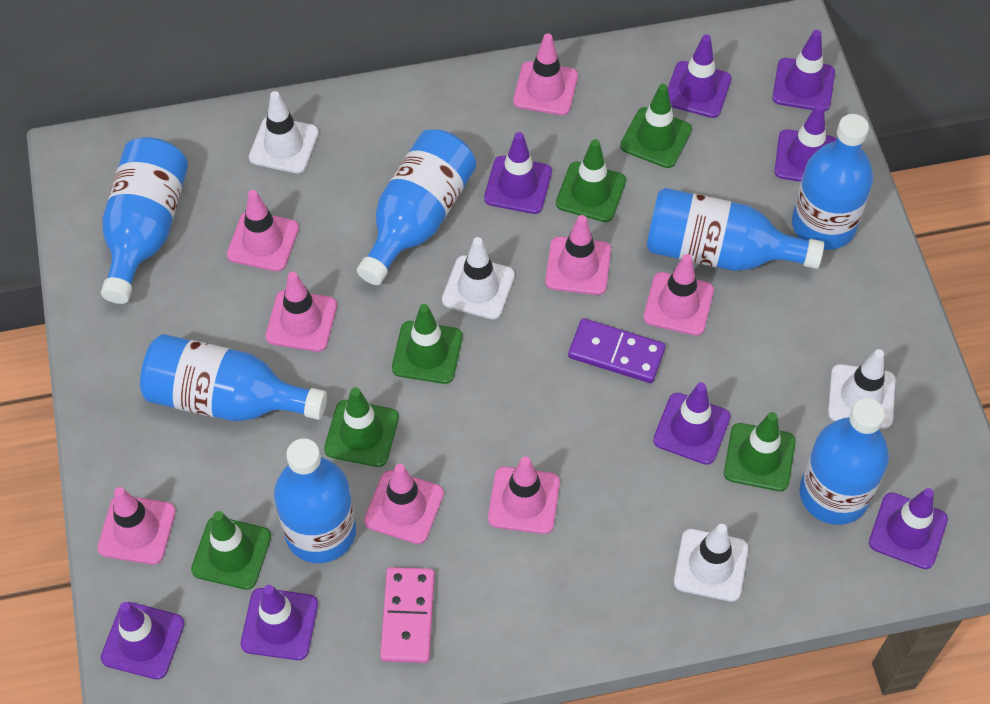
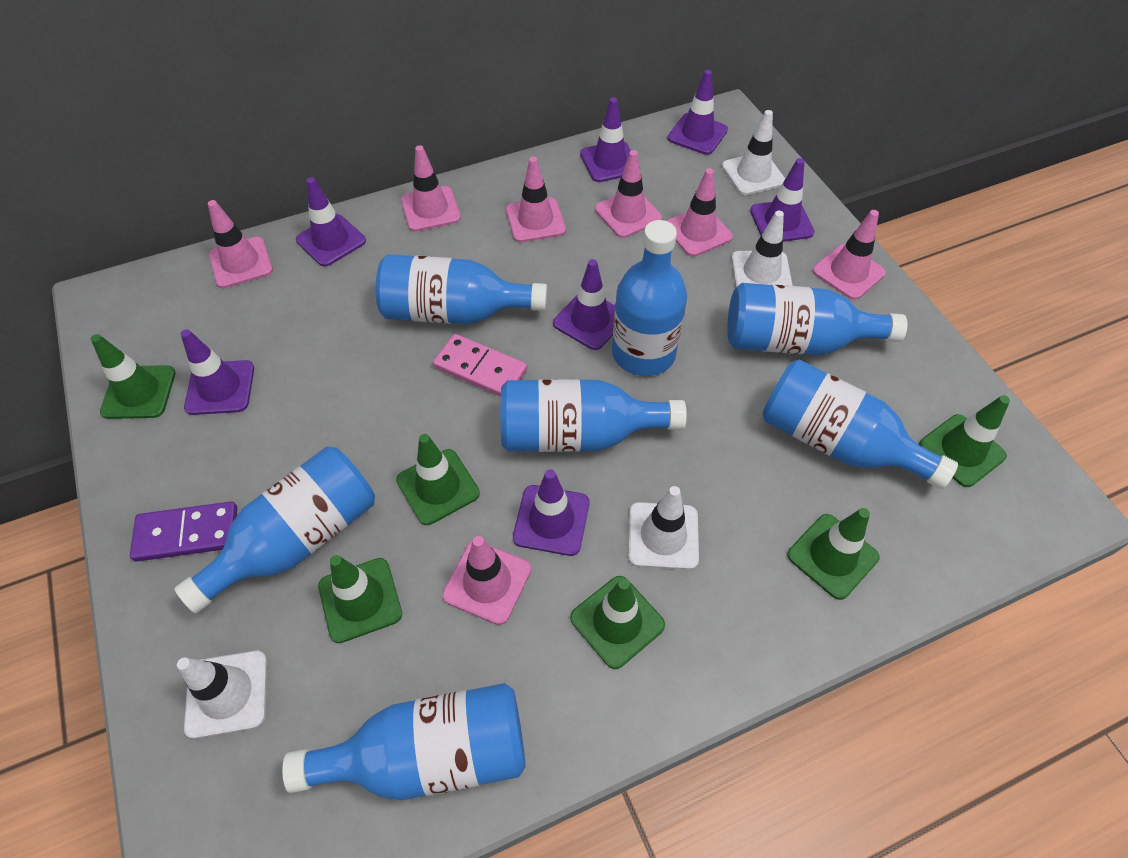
pink traffic cone: 8 -> 7
purple traffic cone: 8 -> 7

